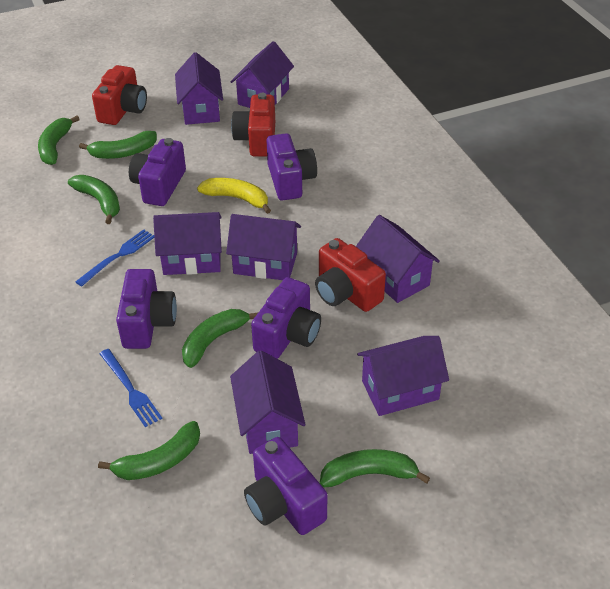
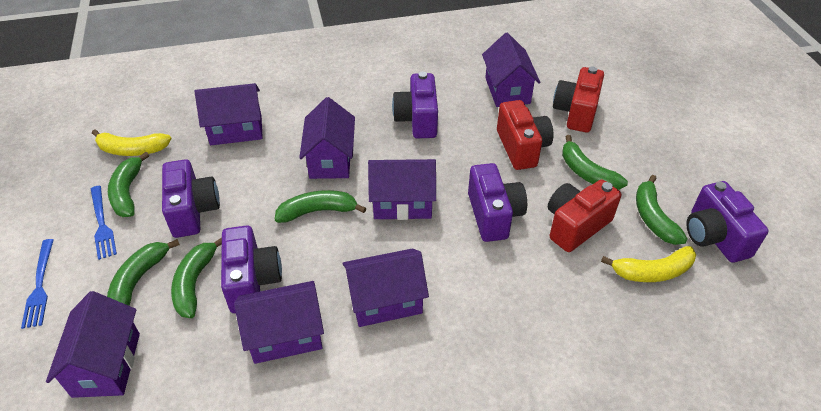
yellow banana: 1 -> 2

